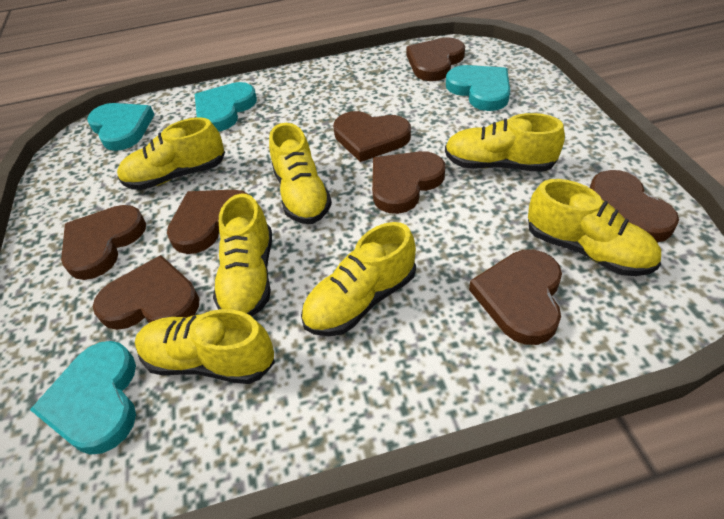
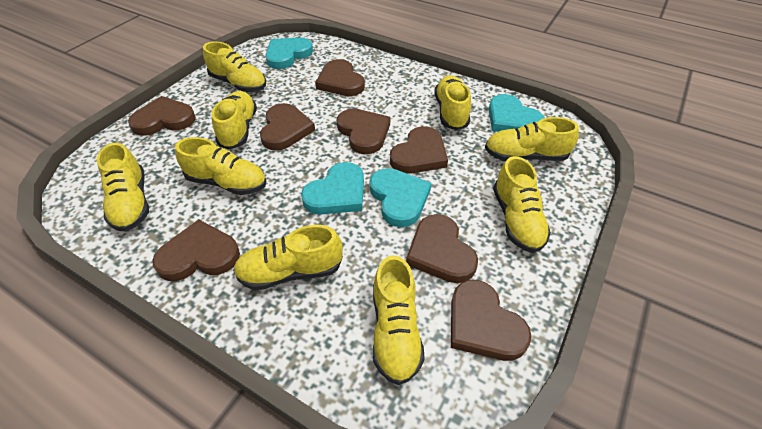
yellow shoe: 7 -> 9

